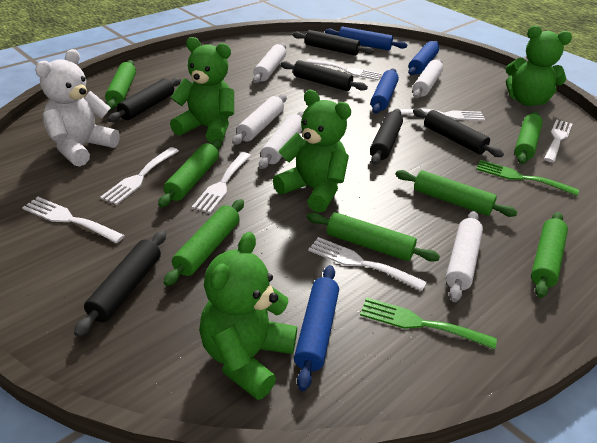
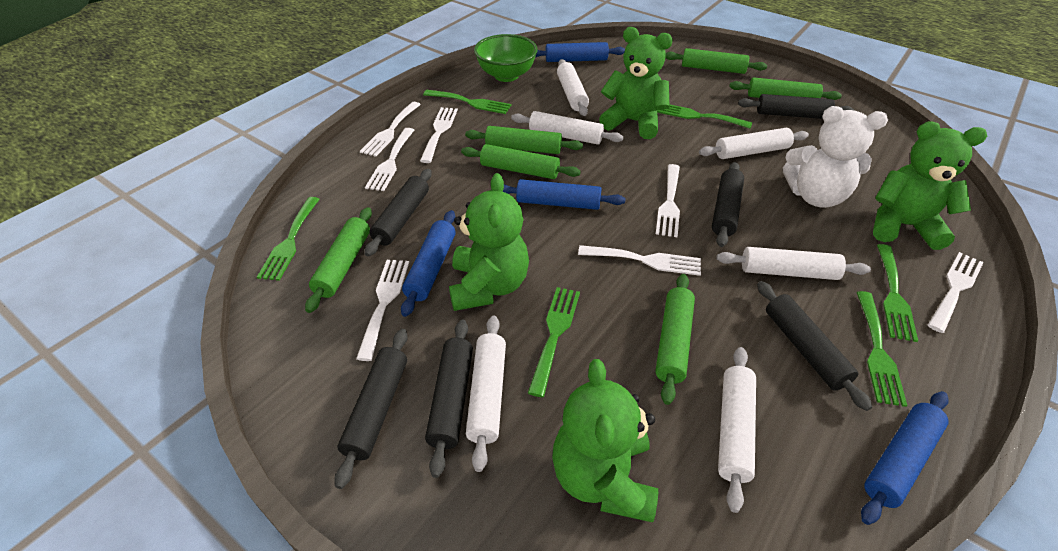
green bowl: 0 -> 1
green fork: 2 -> 6
green rolling pin: 7 -> 6
white rolling pin: 5 -> 6

